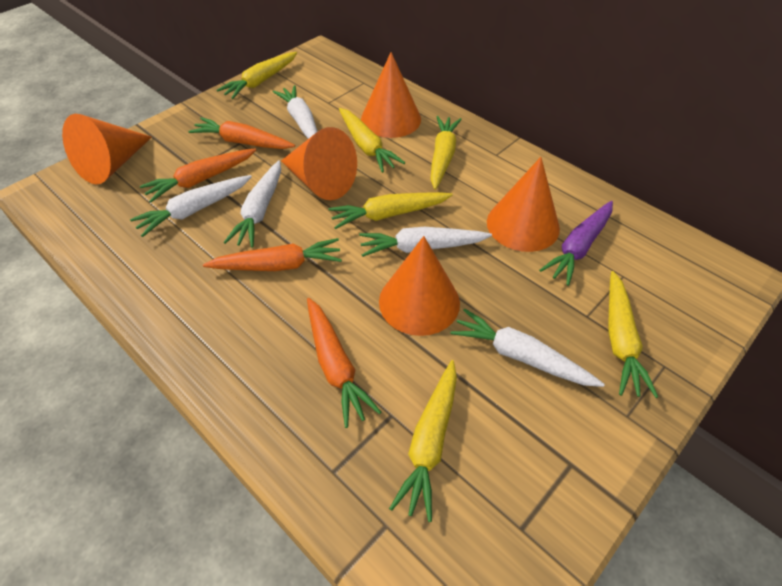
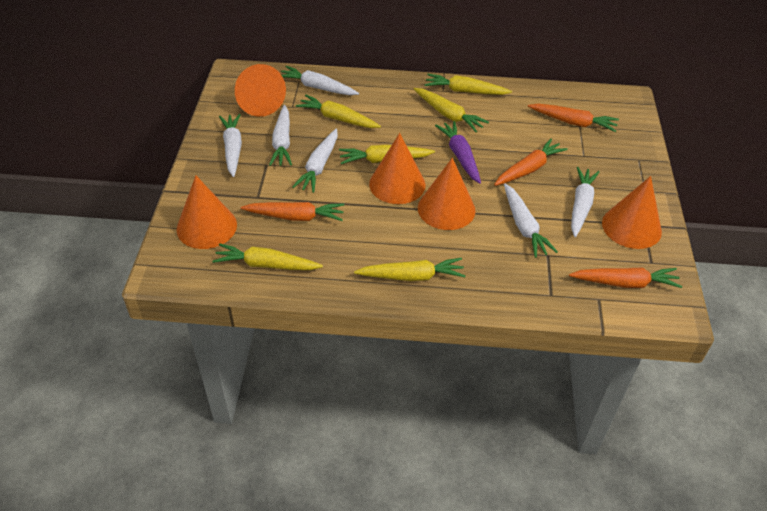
white carrot: 5 -> 6

